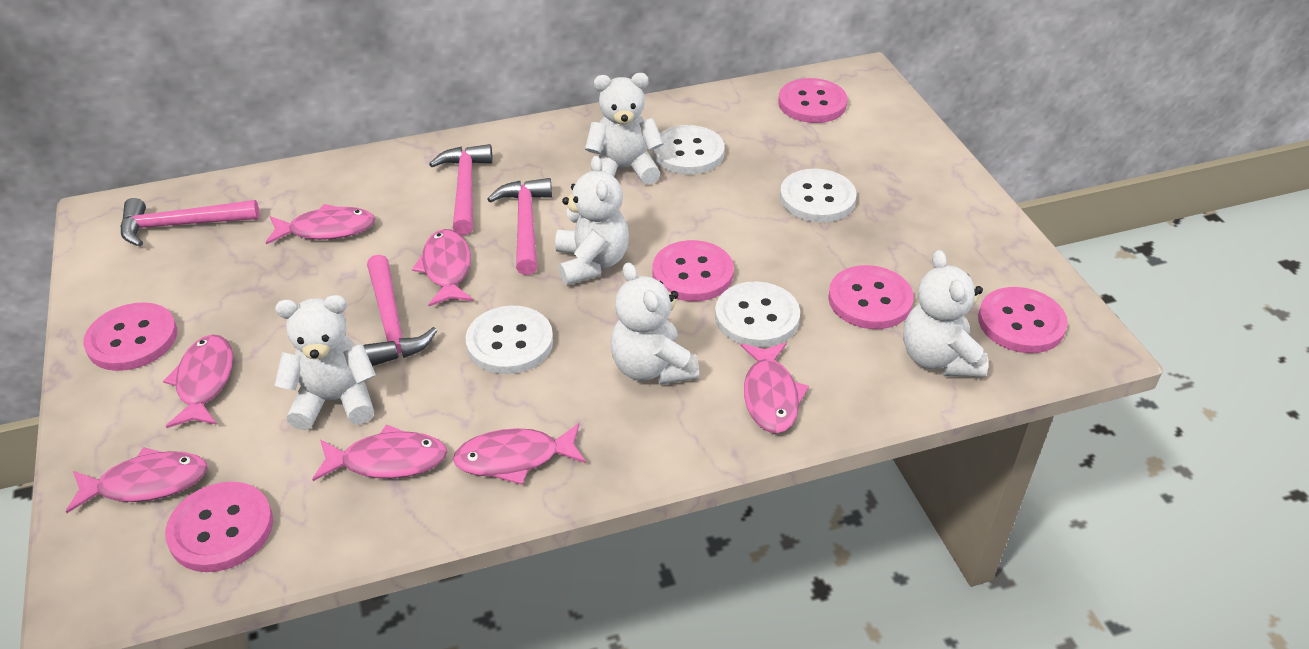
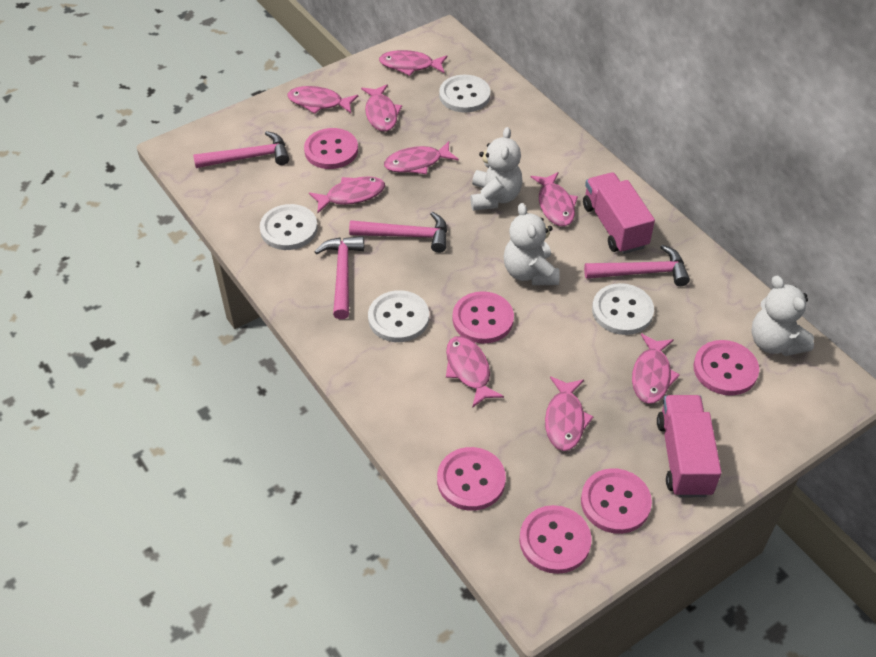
pink fish: 7 -> 9
pink truck: 0 -> 2
white teddy bear: 5 -> 3

